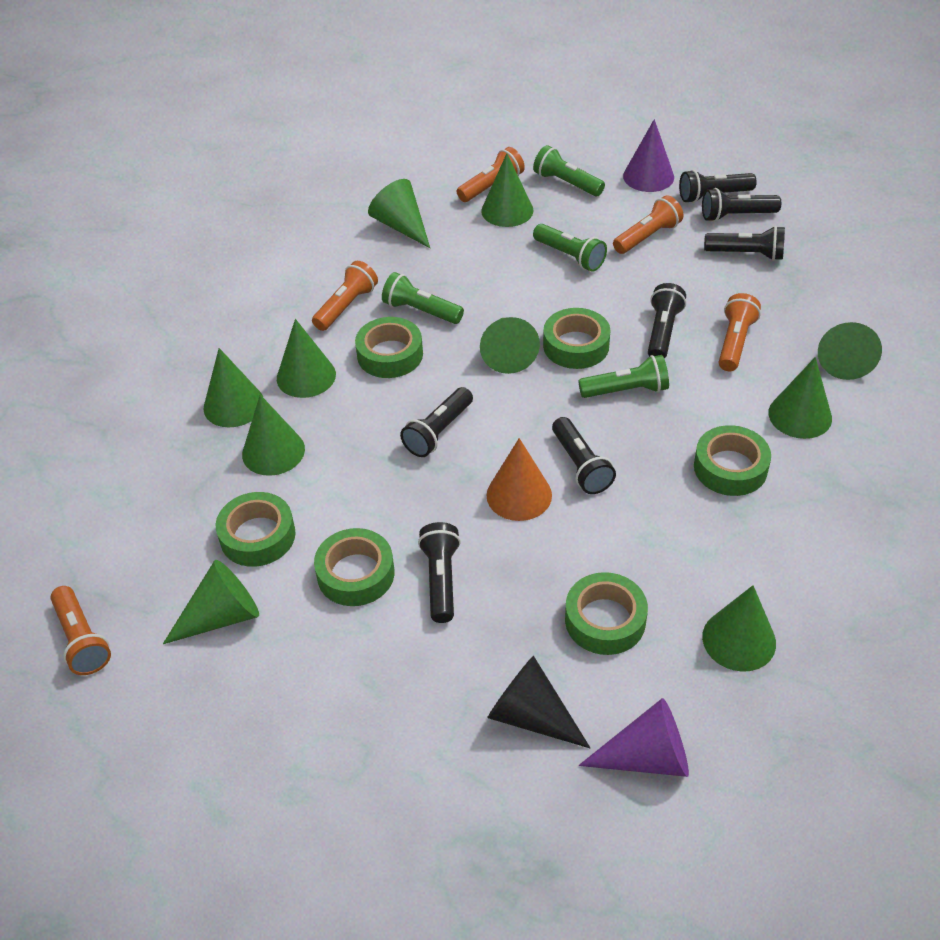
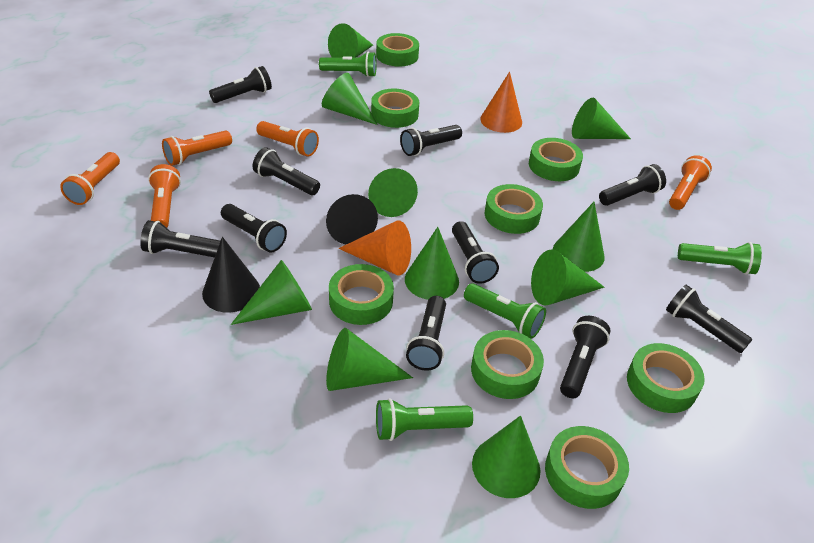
black cone: 1 -> 2
black flashlight: 7 -> 10
green tape: 6 -> 8
orange cone: 1 -> 2
purple cone: 2 -> 0

